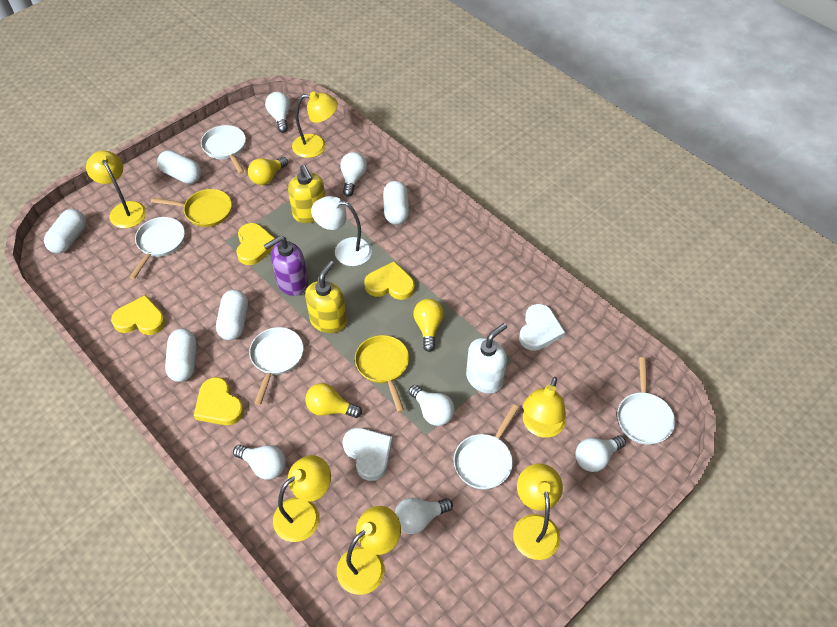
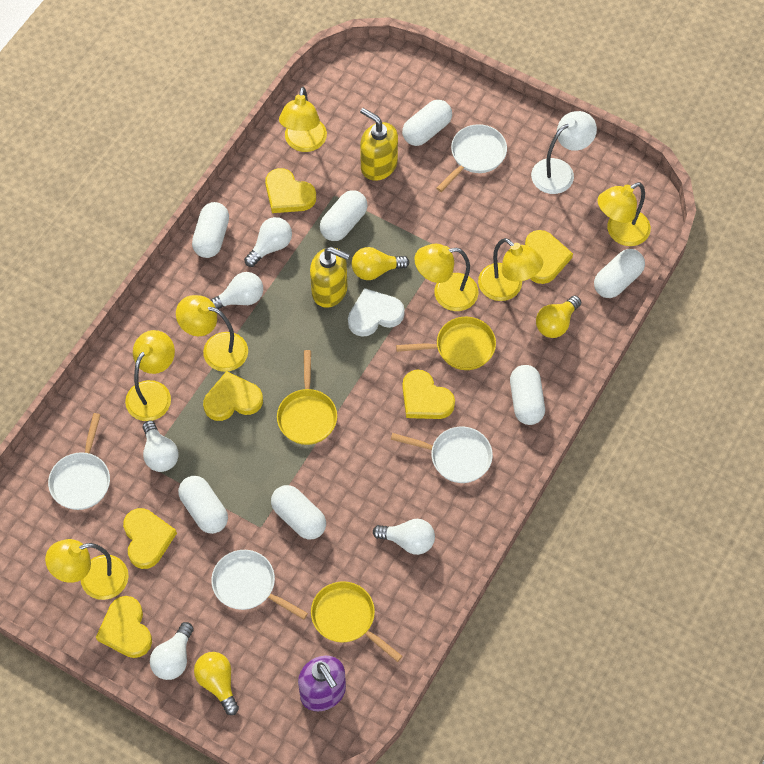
white capsule: 5 -> 7
white heart: 2 -> 1
white light bulb: 6 -> 5
white pan: 5 -> 4
white soap dispenser: 1 -> 0
yellow heart: 4 -> 6
yellow lamp: 6 -> 7
yellow pan: 2 -> 3

